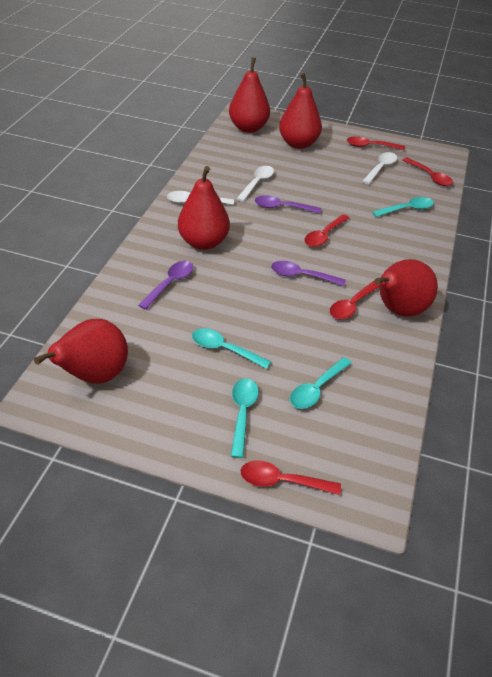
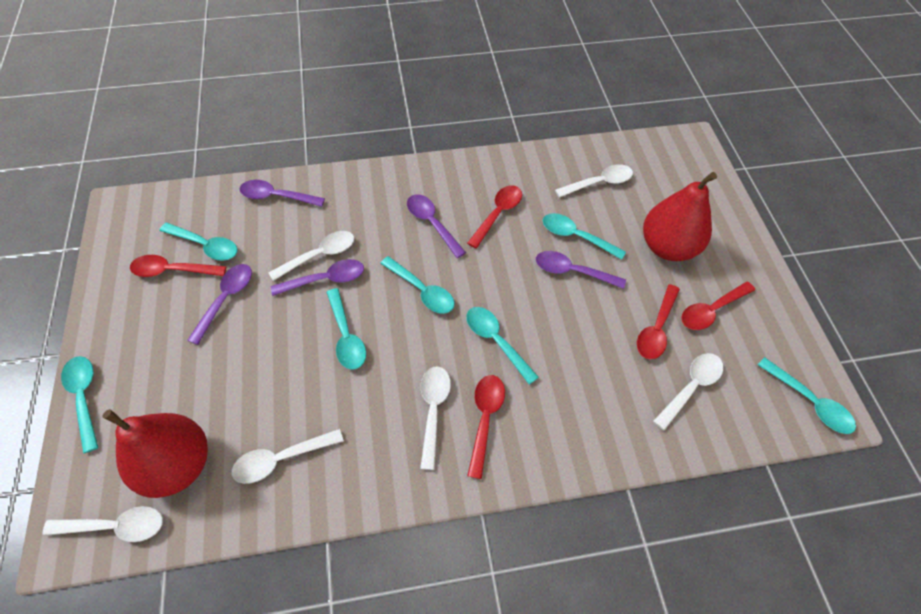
purple spoon: 3 -> 5
red pear: 5 -> 2
turquoise spoon: 4 -> 7
white spoon: 3 -> 6

